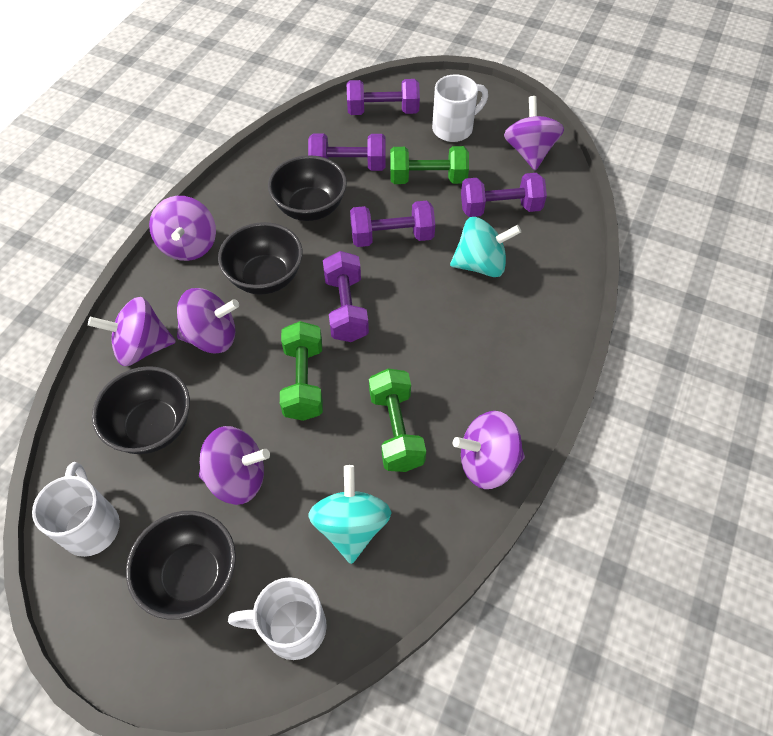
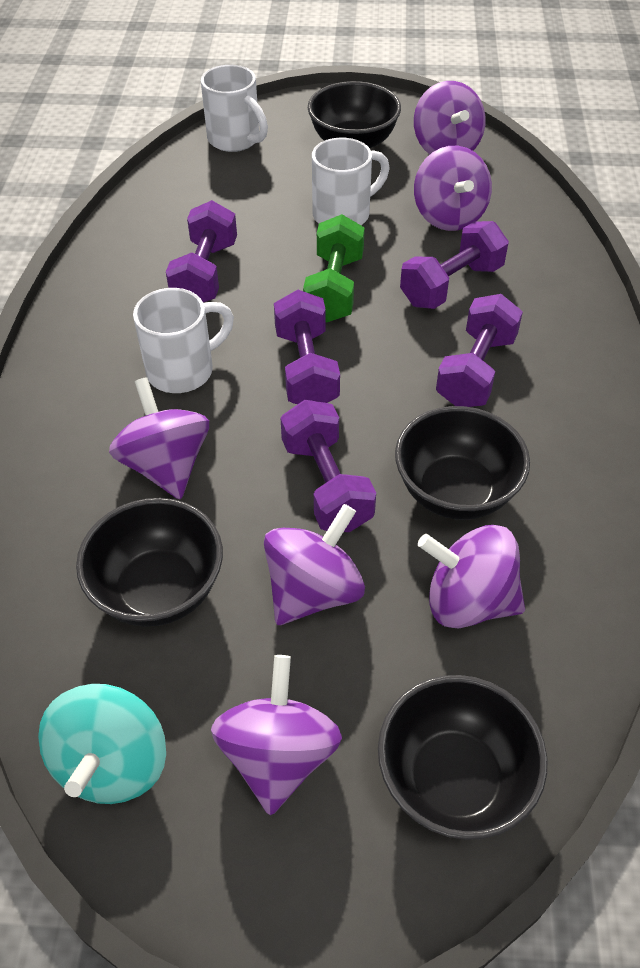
green dumbbell: 3 -> 1
turquoise spinning top: 2 -> 1

